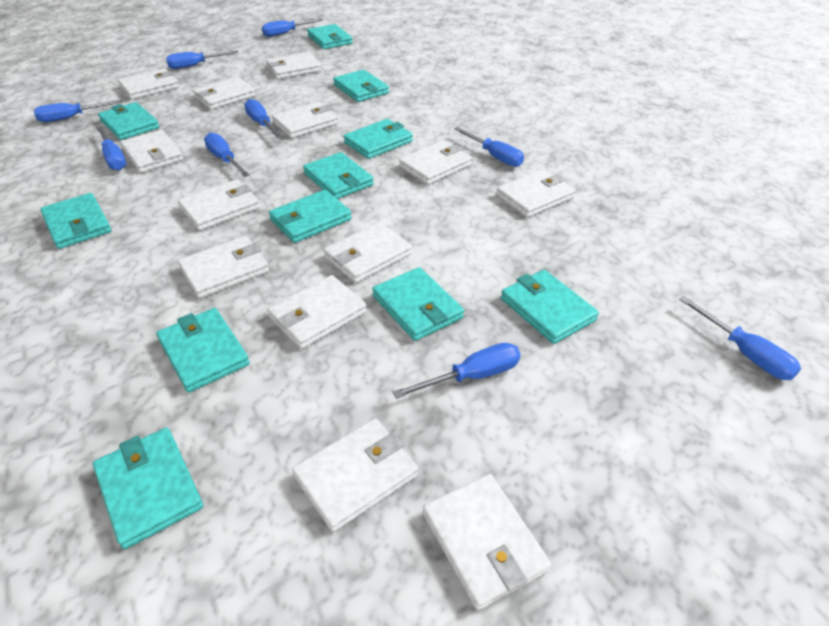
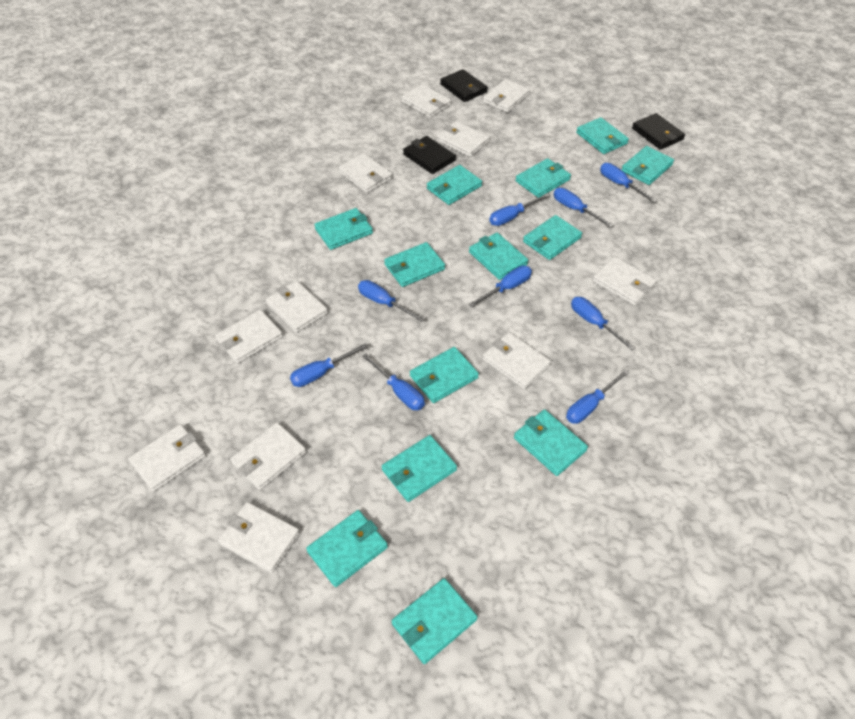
black wallet: 0 -> 3
turquoise wallet: 11 -> 13
white wallet: 13 -> 11

